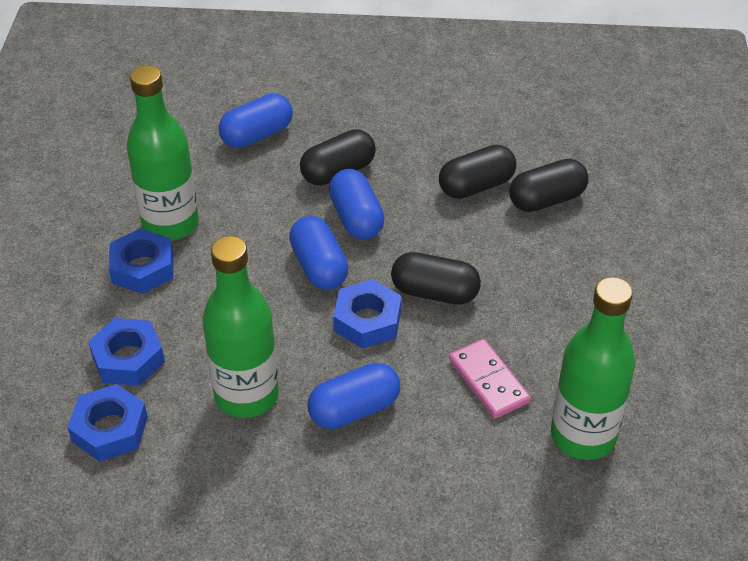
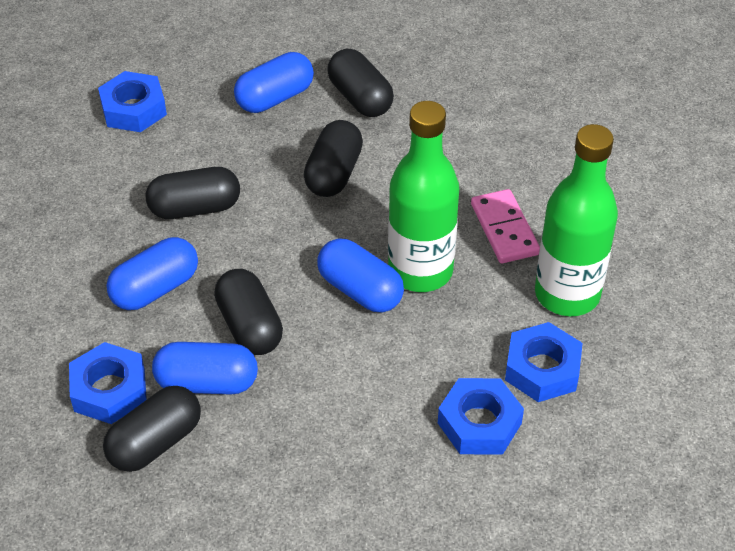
black capsule: 4 -> 5
green bottle: 3 -> 2

